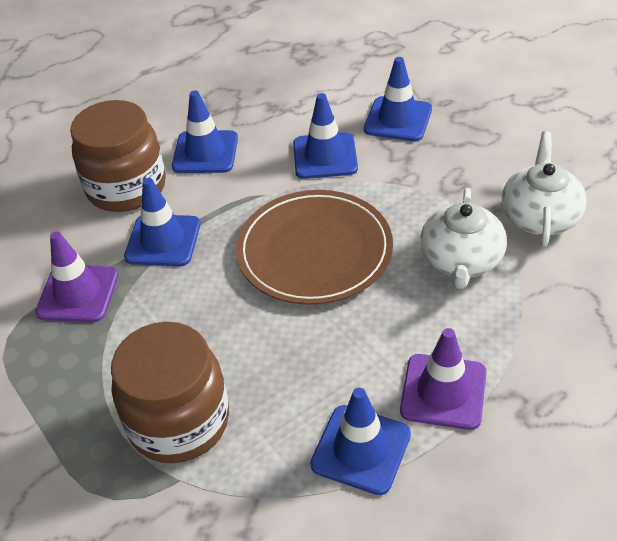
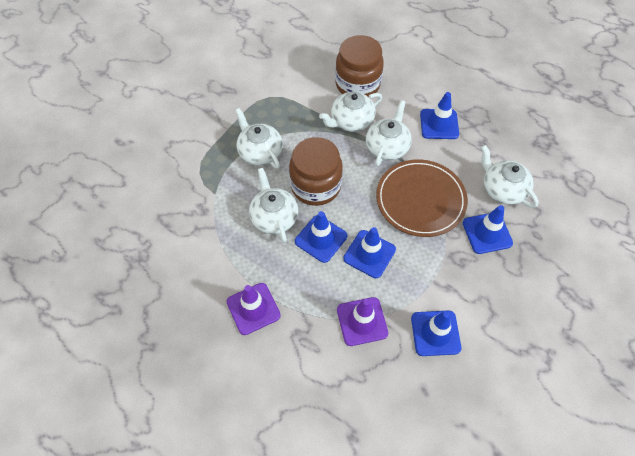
white teapot: 2 -> 5

